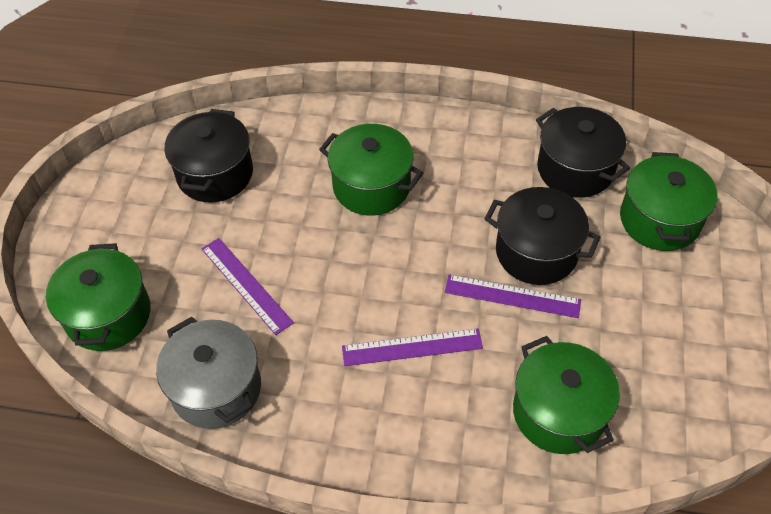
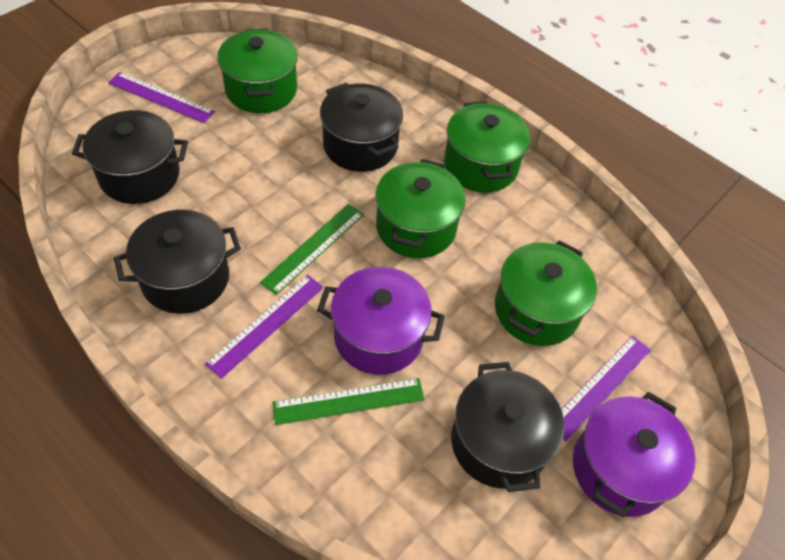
black pot: 3 -> 4
green ruler: 0 -> 2
grey pot: 1 -> 0
purple pot: 0 -> 2

